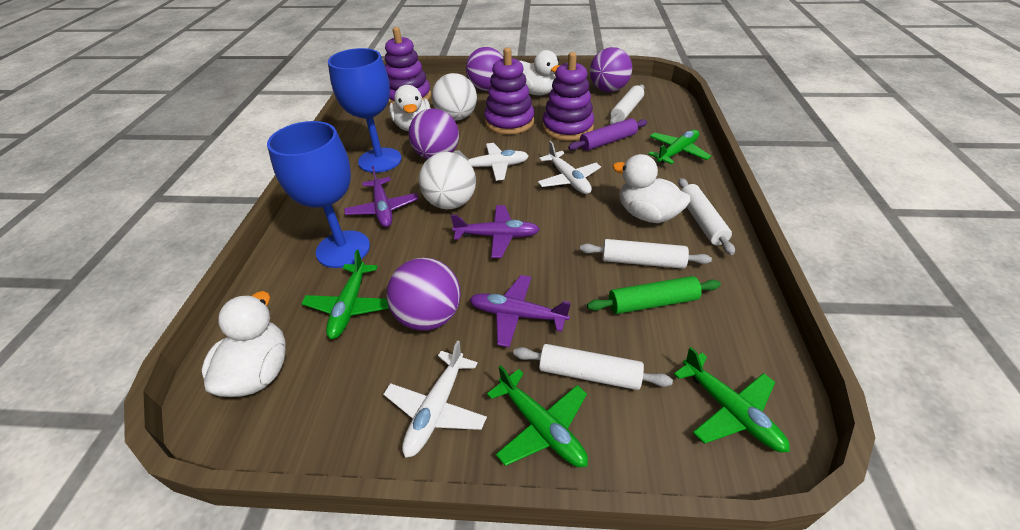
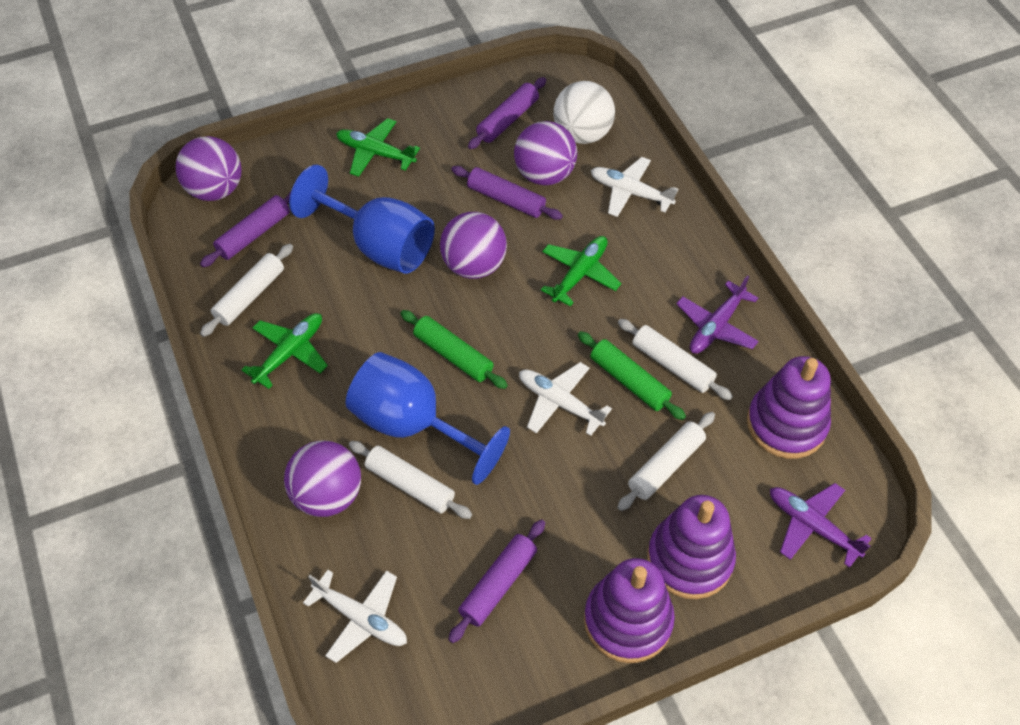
green plane: 4 -> 3
green rolling pin: 1 -> 2
purple plane: 3 -> 2
purple rolling pin: 1 -> 4
white ball: 2 -> 1
white duck: 4 -> 0

